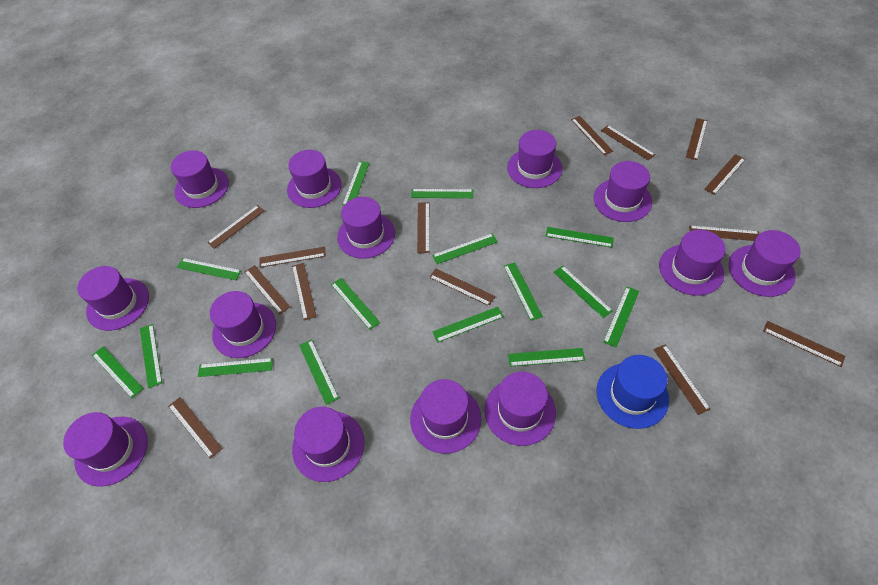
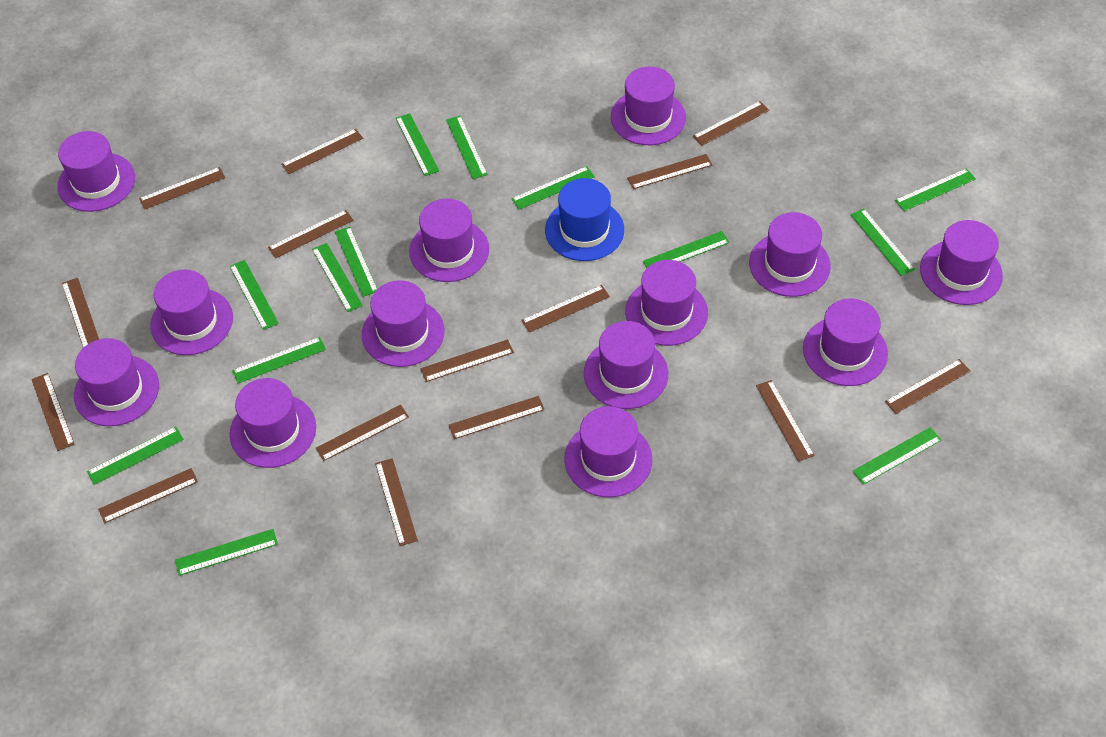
brown ruler: 14 -> 15
green ruler: 15 -> 13

